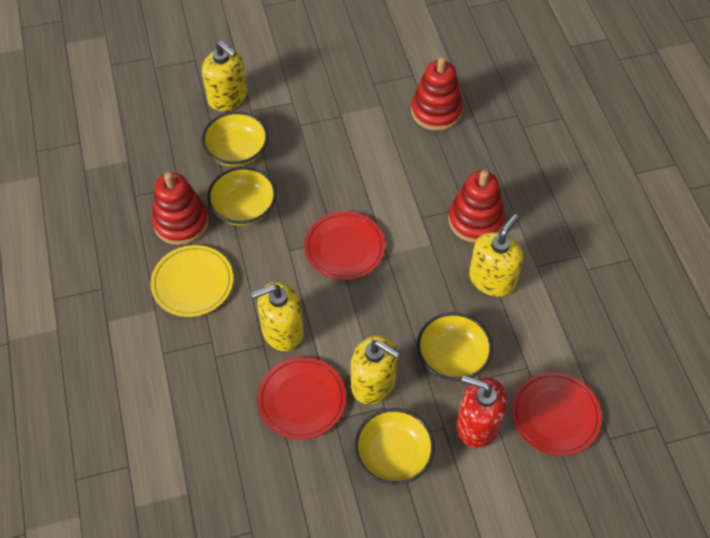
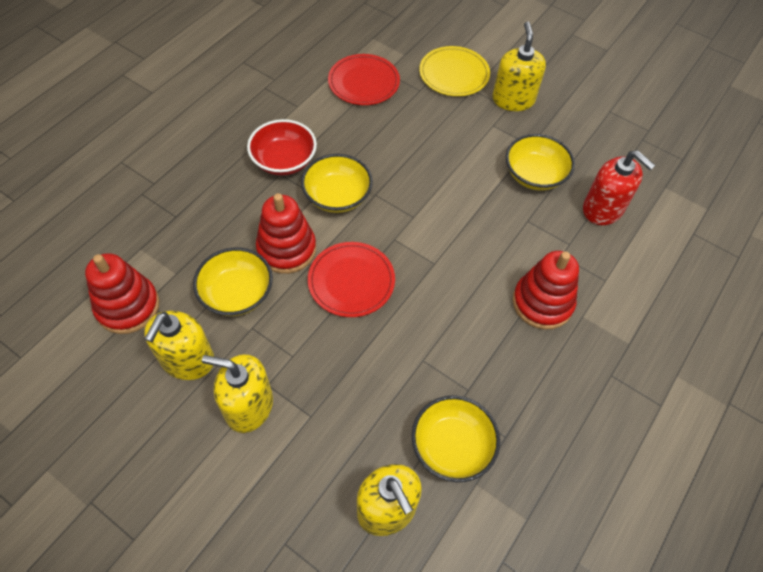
red bowl: 0 -> 1
red plate: 3 -> 2

